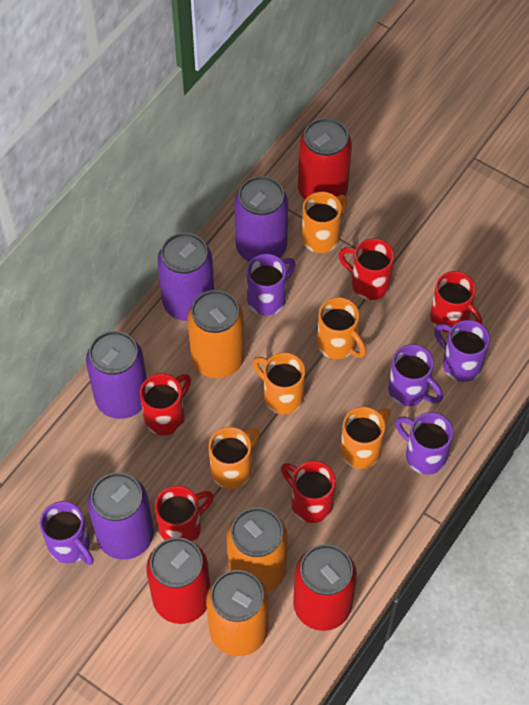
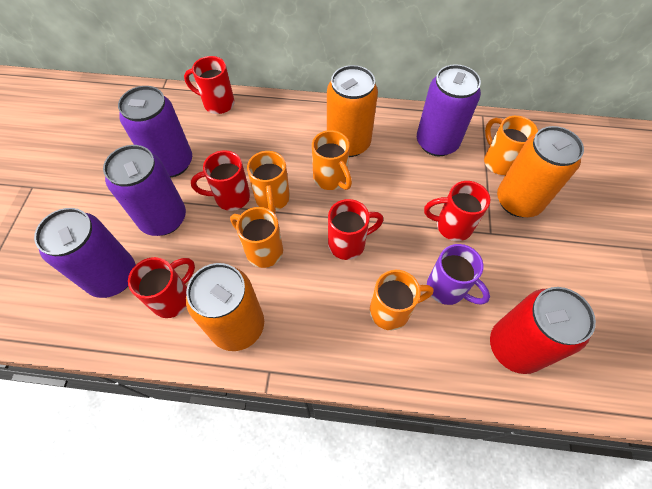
purple mug: 5 -> 1
red can: 3 -> 1

